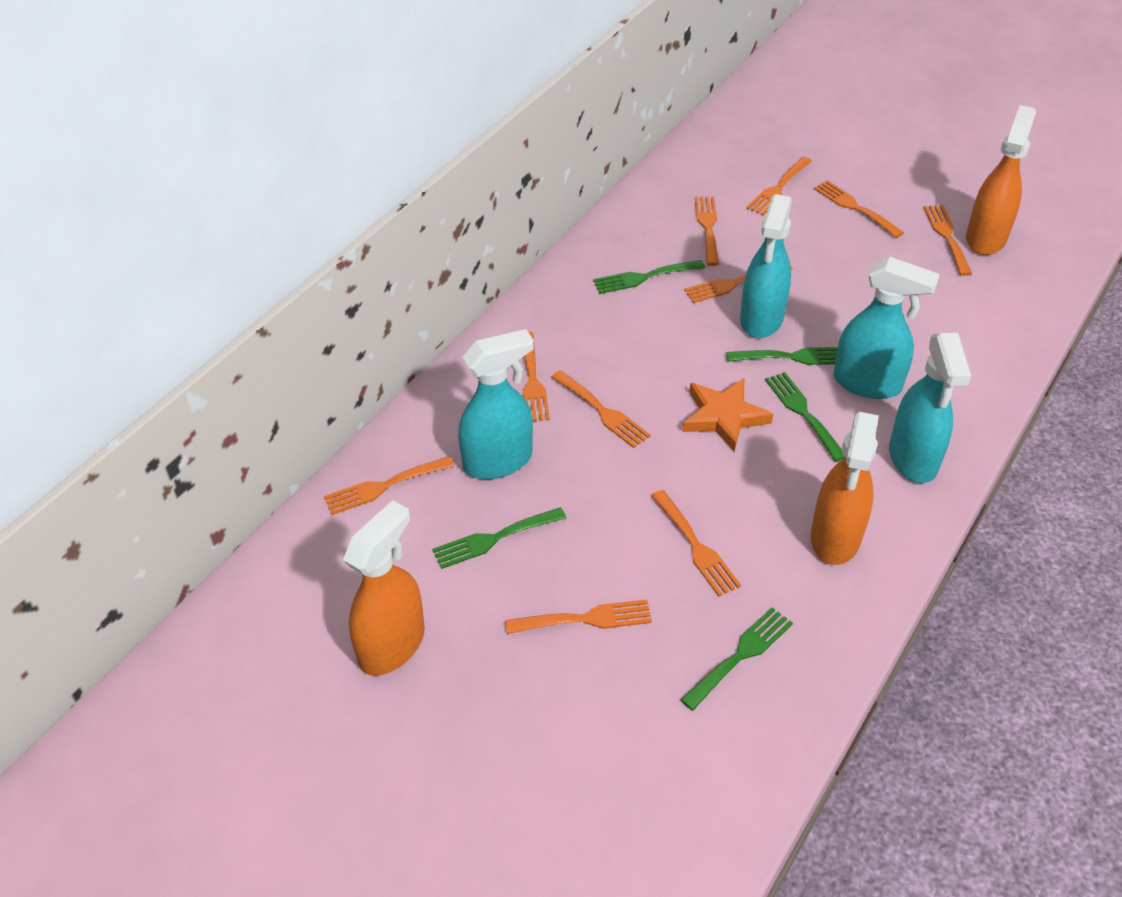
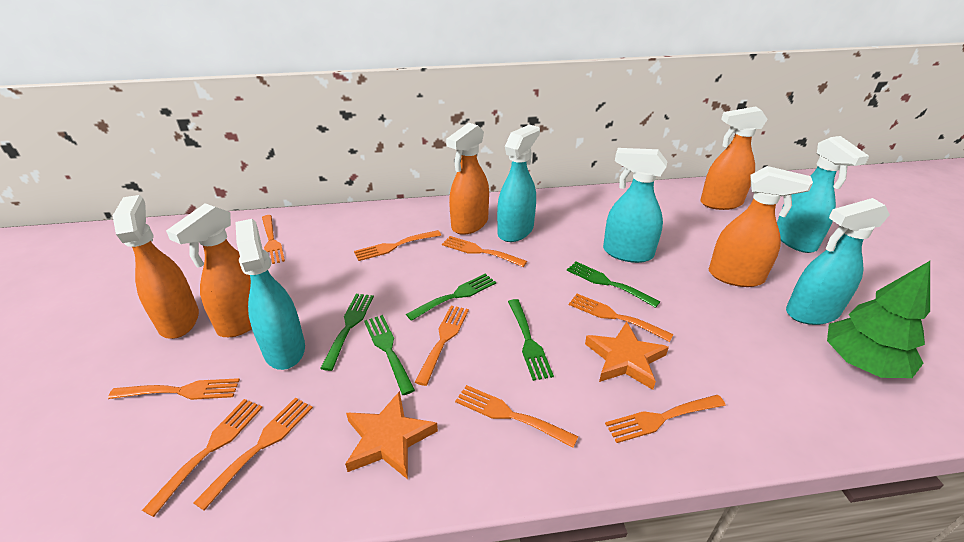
green tree: 0 -> 1
orange spray bottle: 3 -> 5
orange star: 1 -> 2
turquoise spray bottle: 4 -> 5

